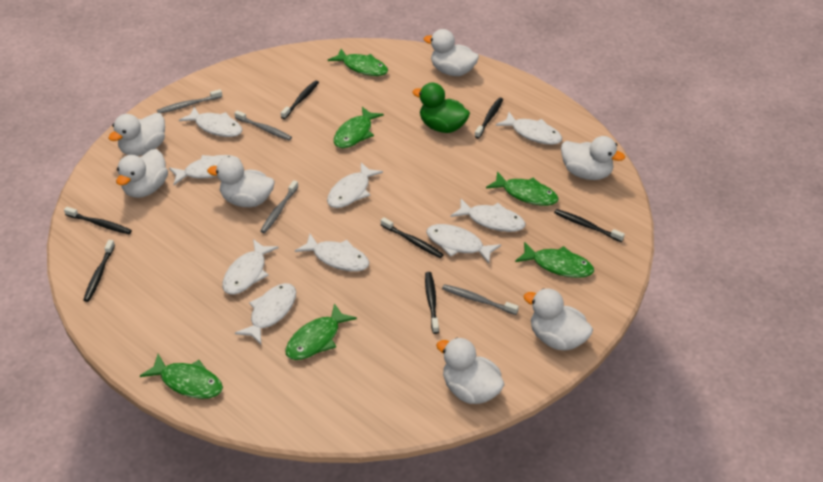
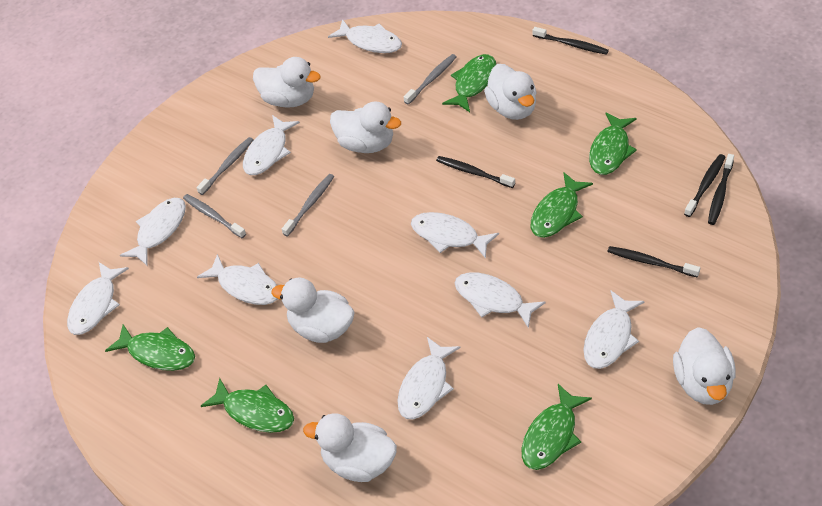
black toothbrush: 7 -> 5
green duck: 1 -> 0
white duck: 7 -> 6

